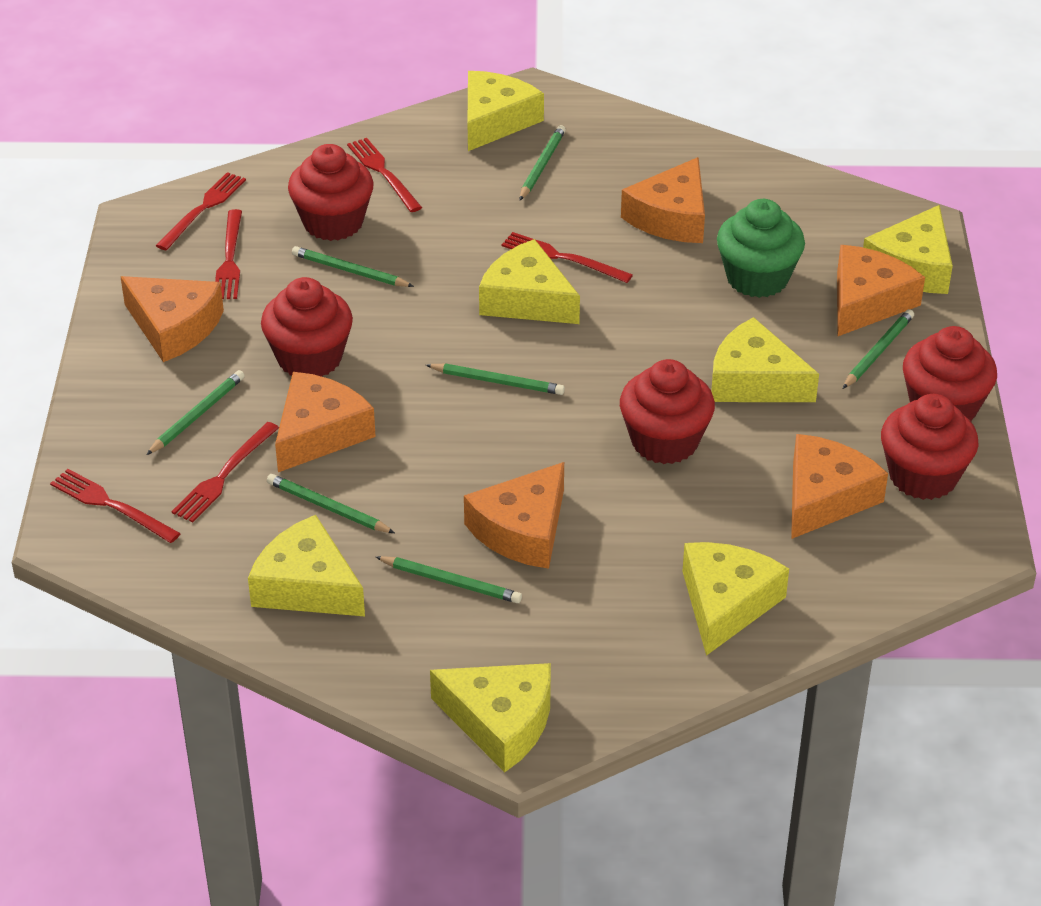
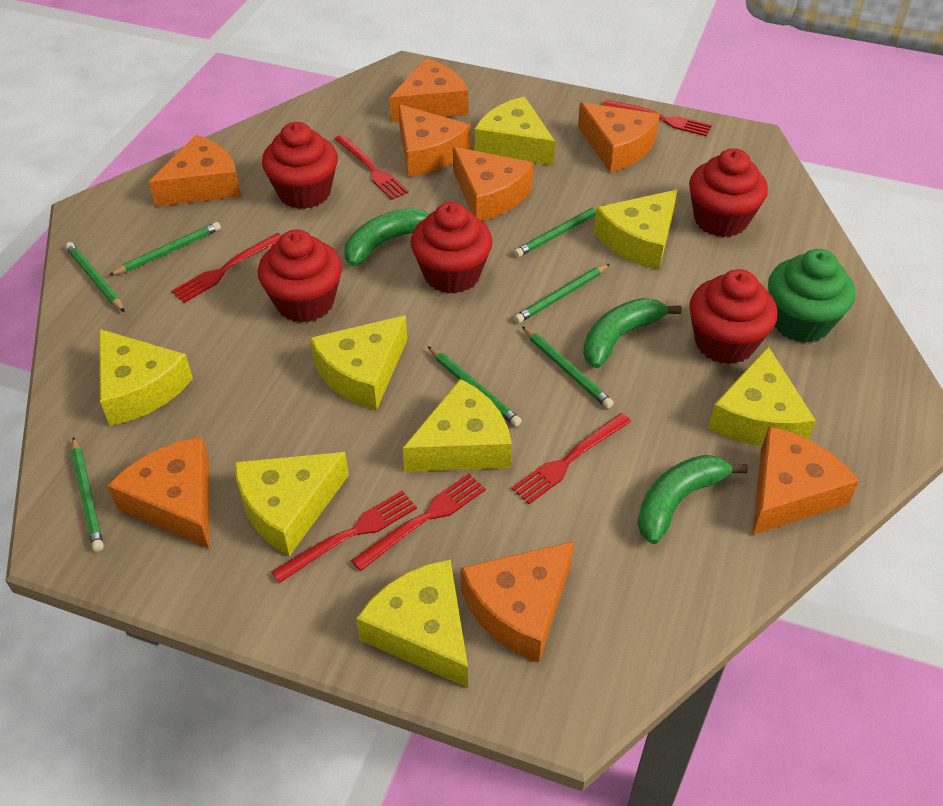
green banana: 0 -> 3
orange cheese: 6 -> 8
yellow cheese: 7 -> 8

